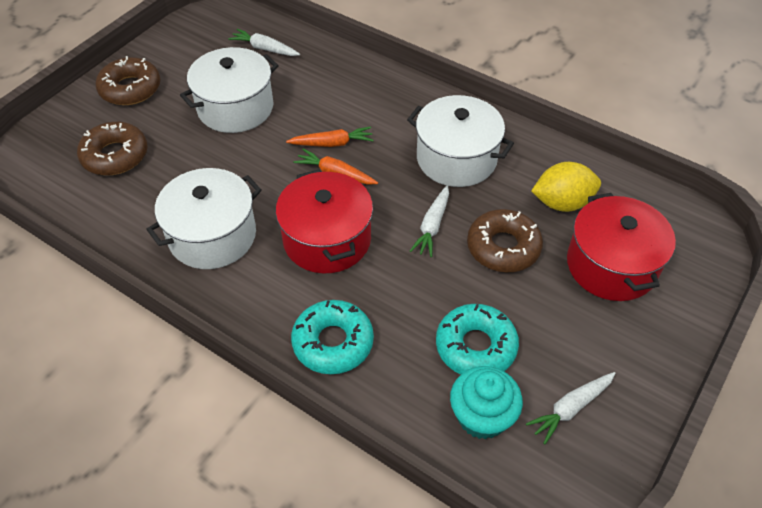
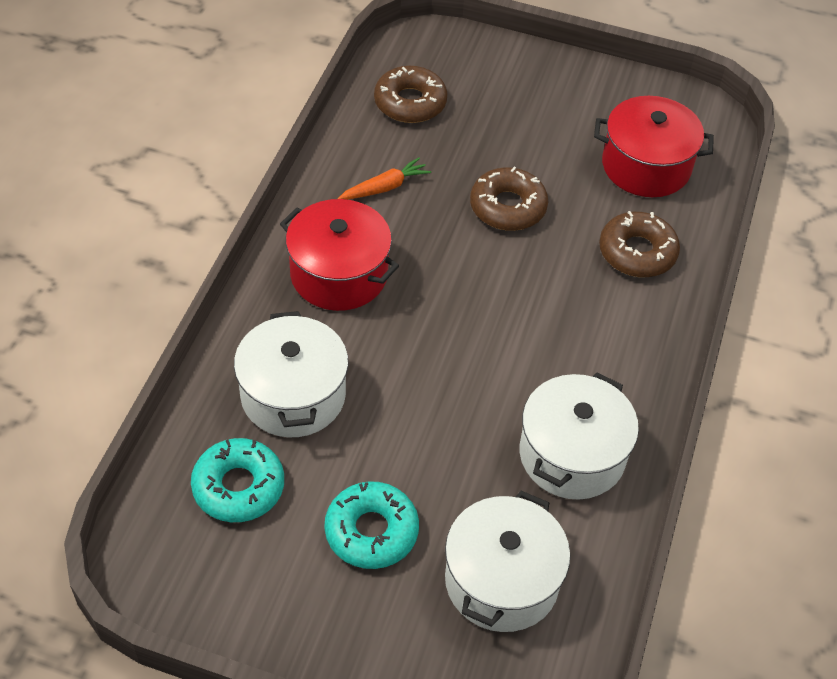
orange carrot: 2 -> 1
turquoise cupcake: 1 -> 0
white carrot: 3 -> 0
yellow lemon: 1 -> 0

